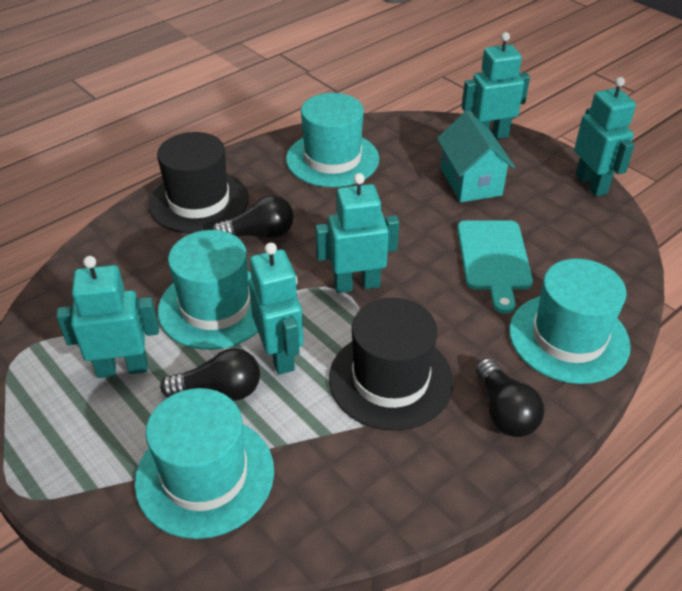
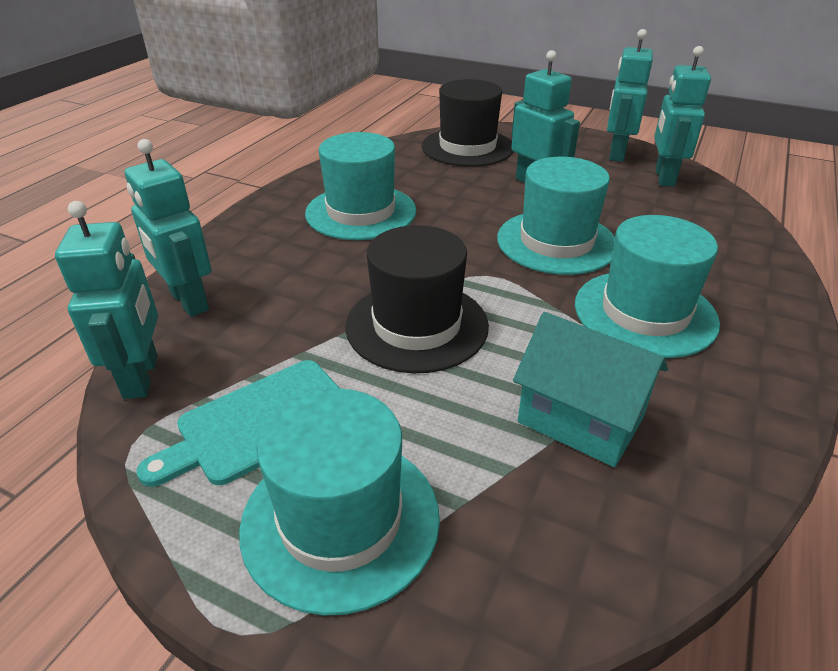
black light bulb: 3 -> 0

